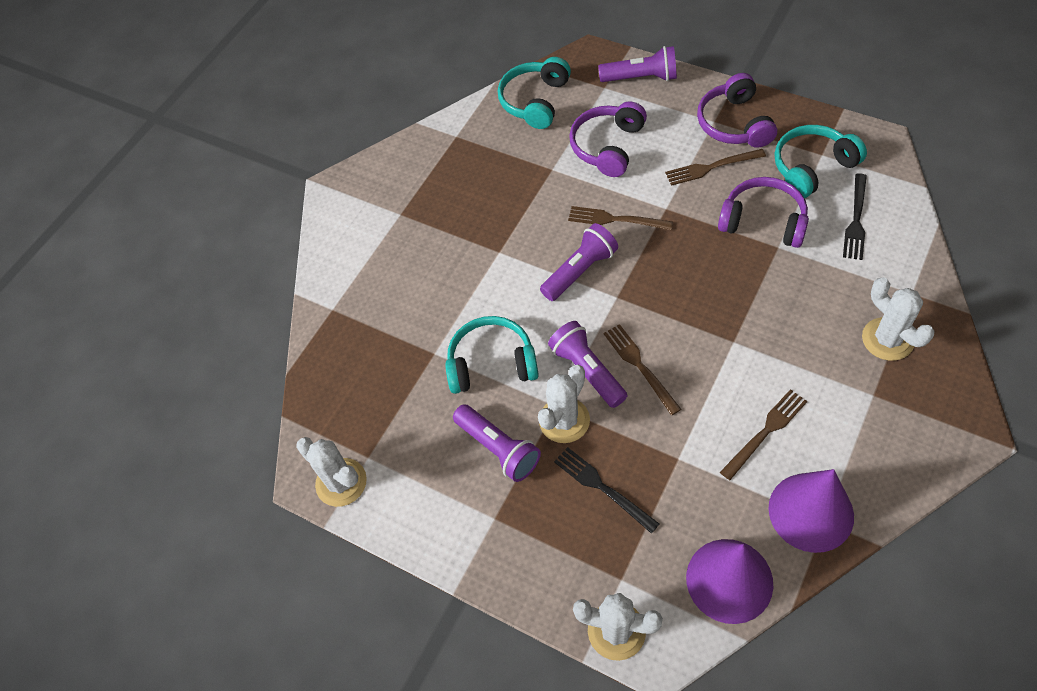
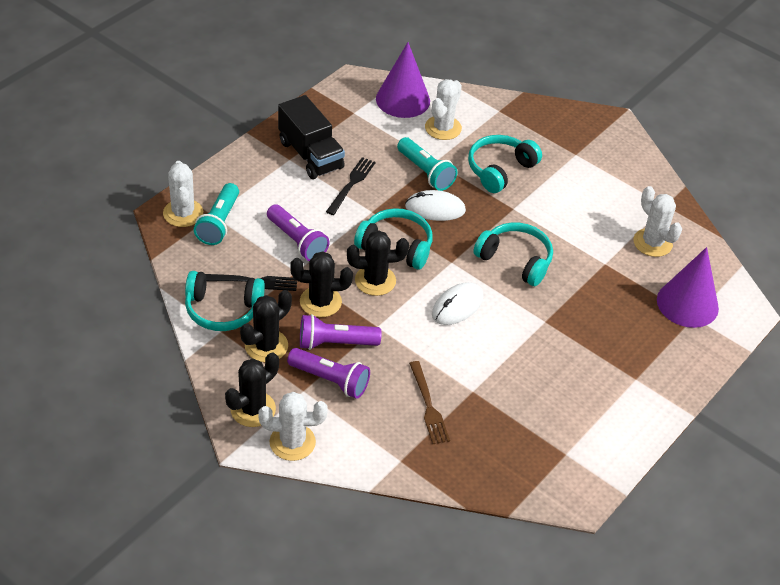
black cactus: 0 -> 4
black truck: 0 -> 1
brown fork: 4 -> 1
purple flashlight: 4 -> 3
purple headphones: 3 -> 0
turquoise flashlight: 0 -> 2
turquoise headphones: 3 -> 4
white mouse: 0 -> 2

